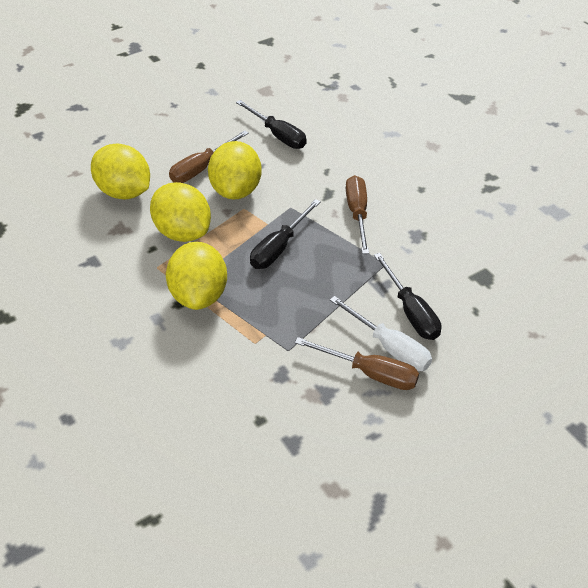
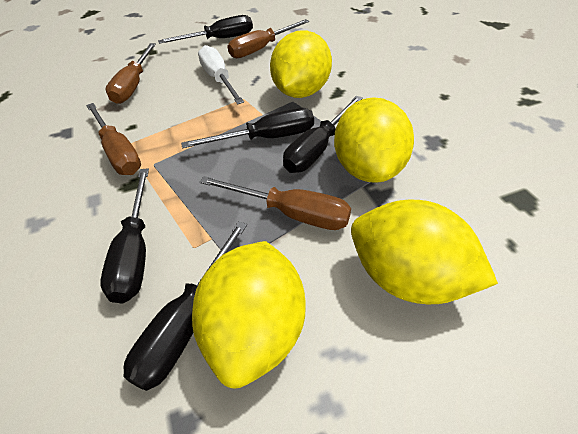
black screwdriver: 3 -> 5
brown screwdriver: 3 -> 4

